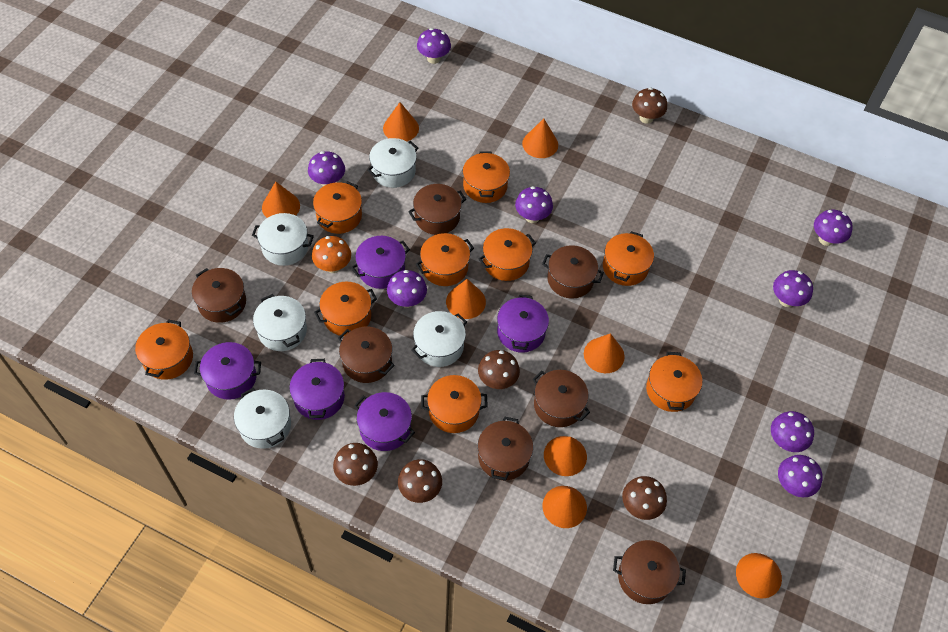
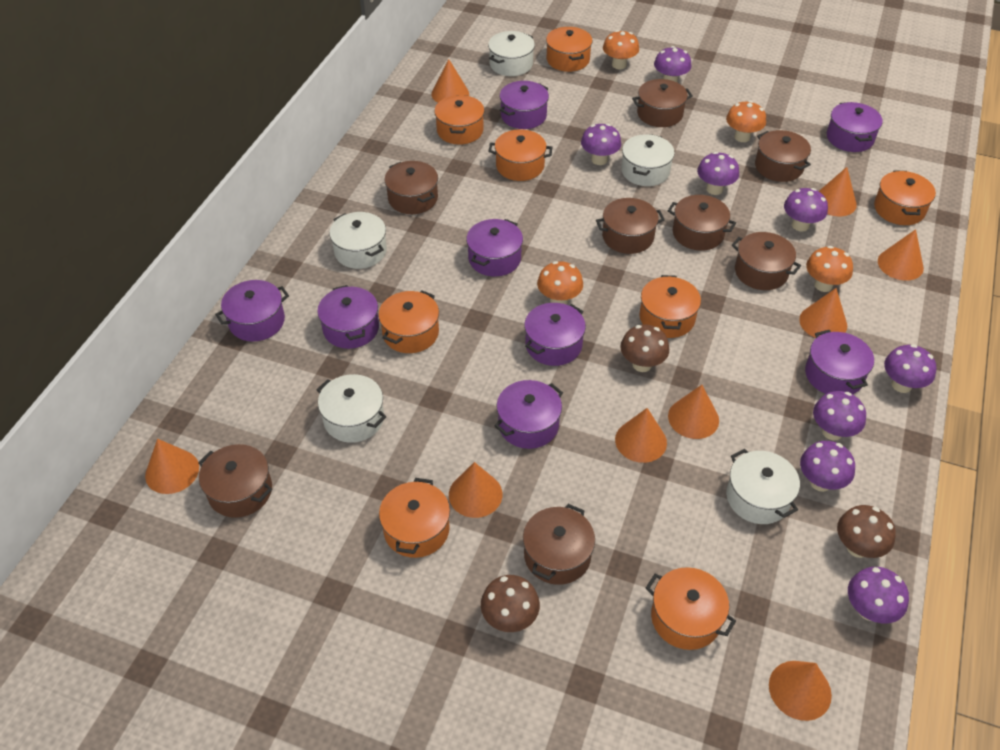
brown mushroom: 5 -> 3
brown pot: 7 -> 8
orange cone: 8 -> 9
orange mushroom: 1 -> 4
orange pot: 9 -> 8
purple pot: 5 -> 8

